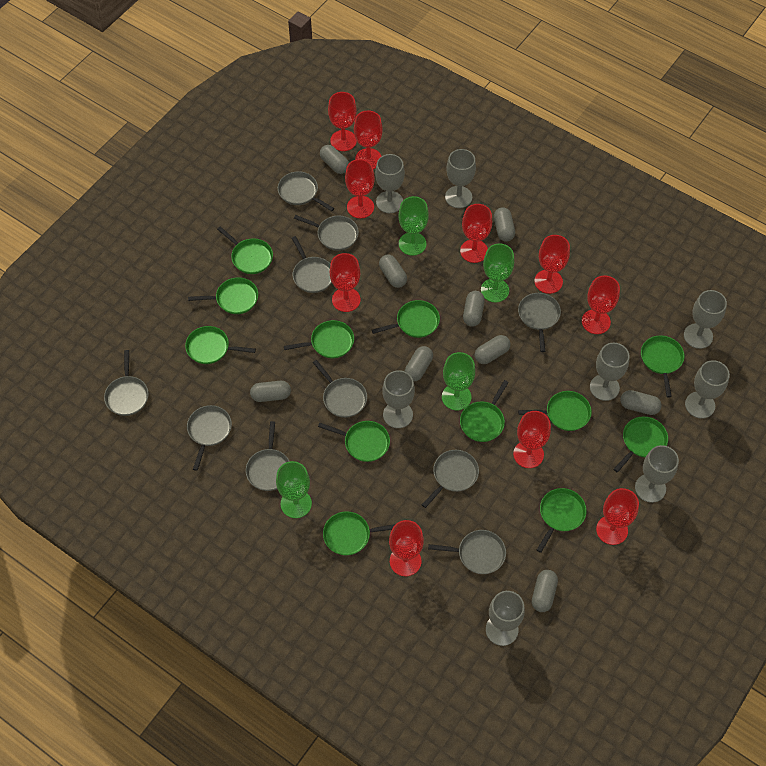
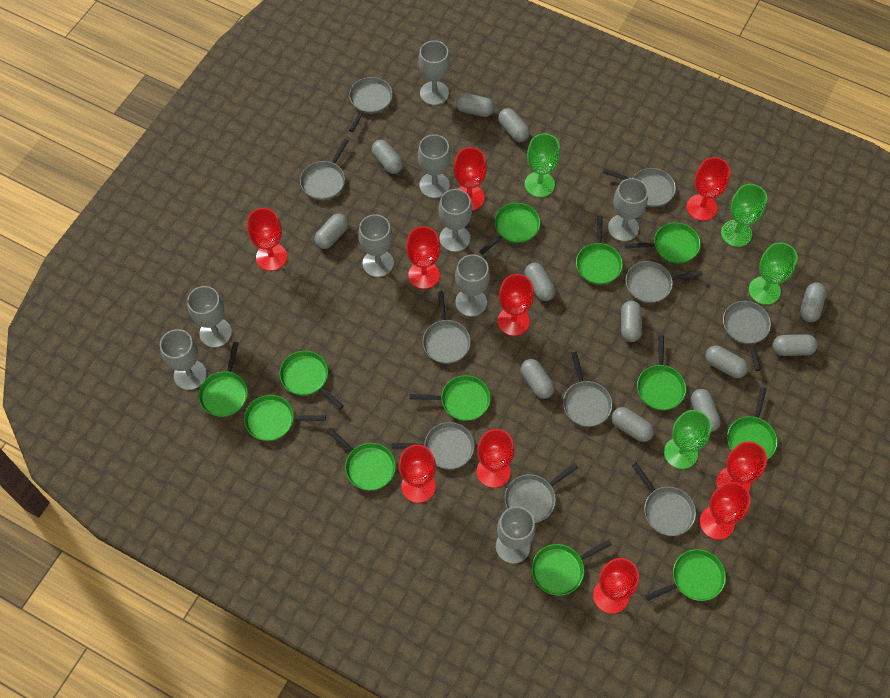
grey capsule: 9 -> 12
grey goblet: 8 -> 9

